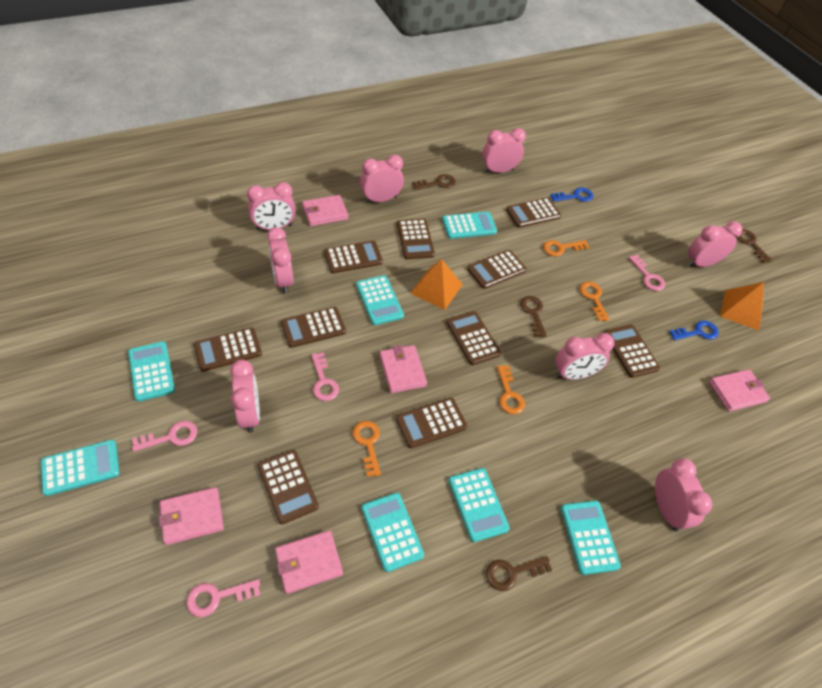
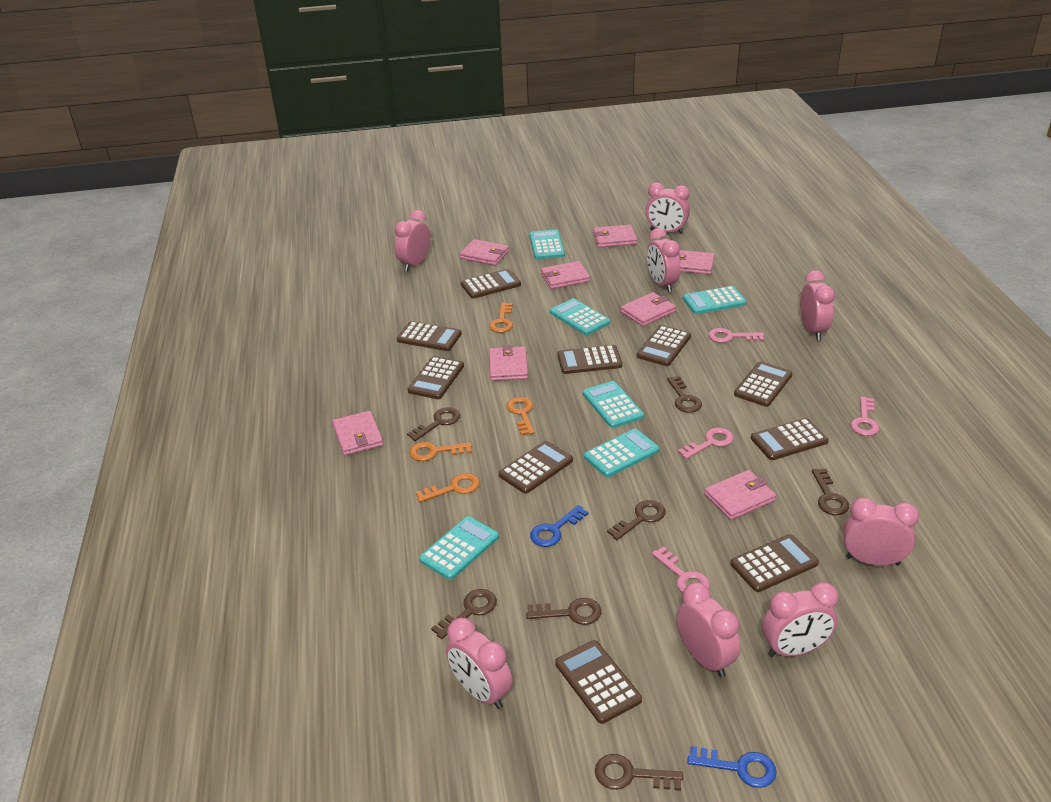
brown key: 4 -> 7
orange pyramid: 2 -> 0
pink wallet: 5 -> 8
turquoise calculator: 7 -> 6

